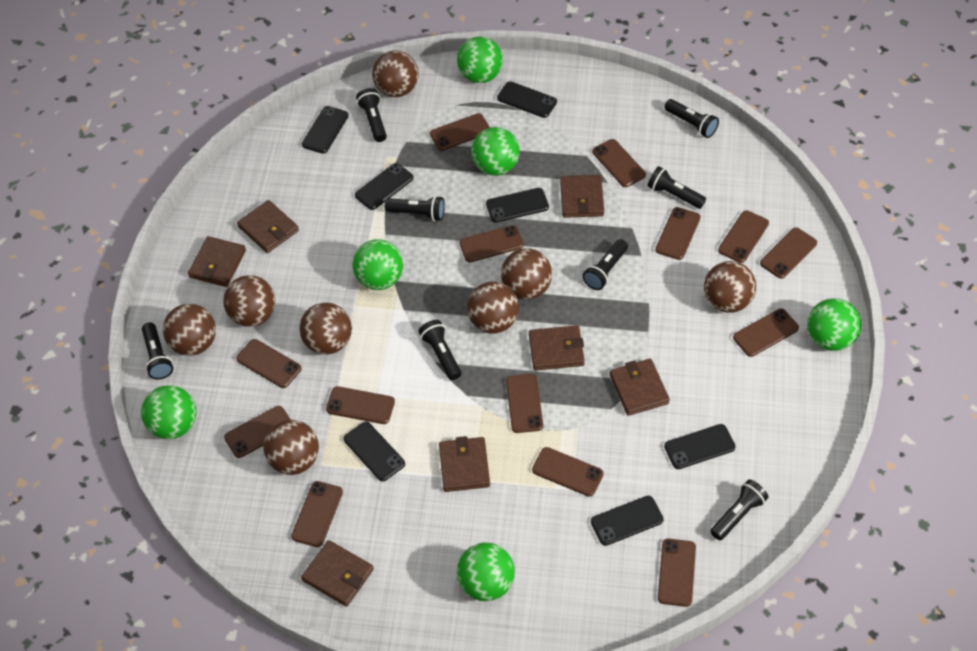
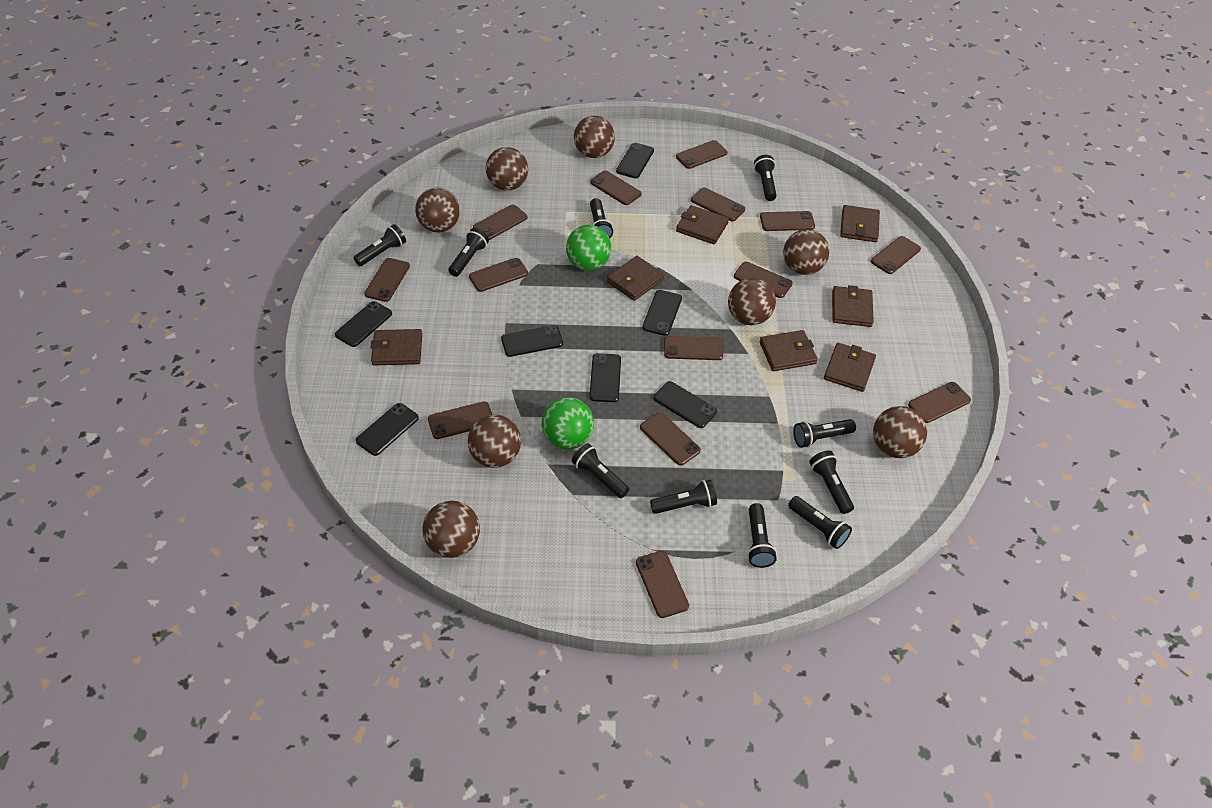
black flashlight: 8 -> 10
green ball: 6 -> 2

